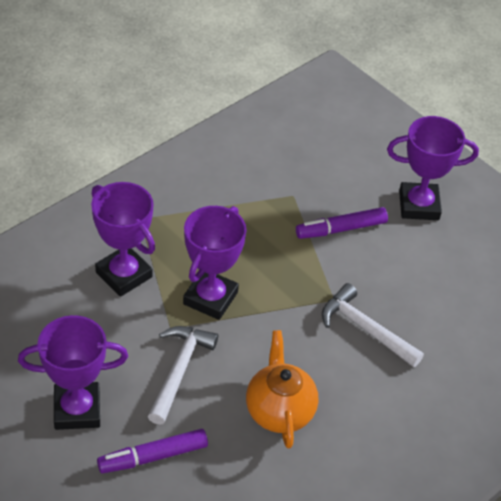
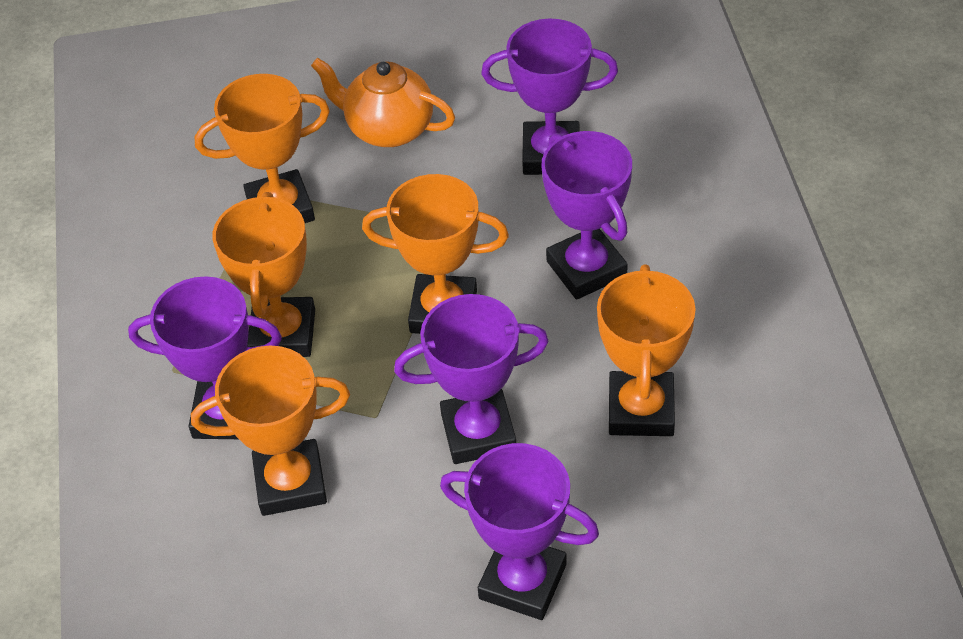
orange trophy: 0 -> 5
purple marker: 2 -> 0
purple trophy: 4 -> 5
white hammer: 2 -> 0

